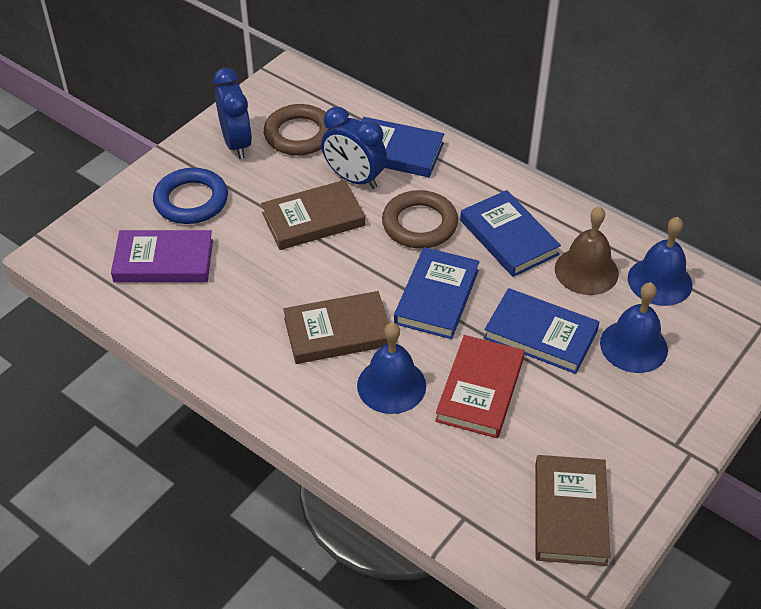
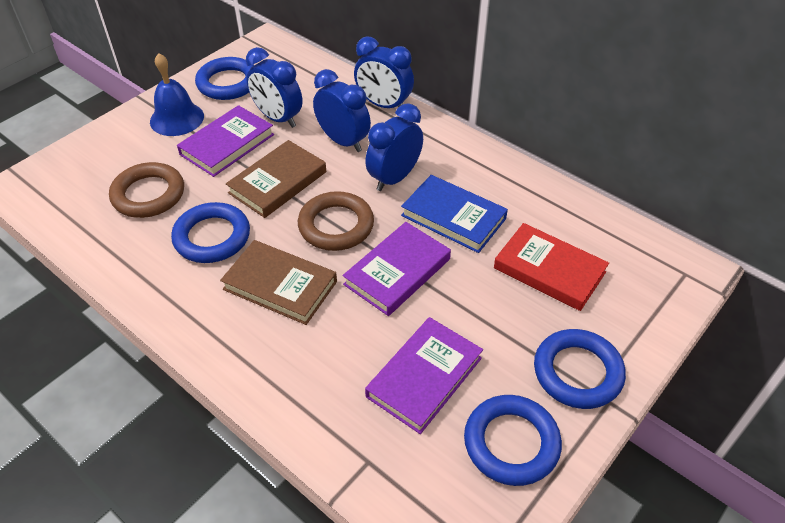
blue bell: 3 -> 1
blue book: 4 -> 1
blue clock: 2 -> 4
blue ring: 1 -> 4
brown bell: 1 -> 0
brown book: 3 -> 2
purple book: 1 -> 3

